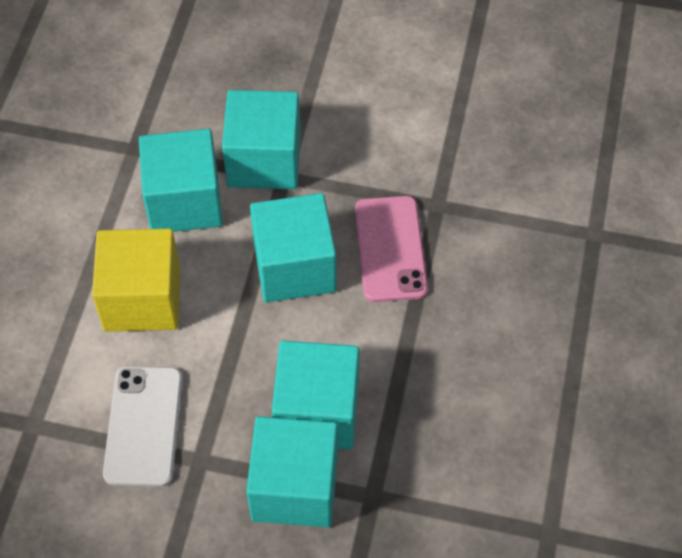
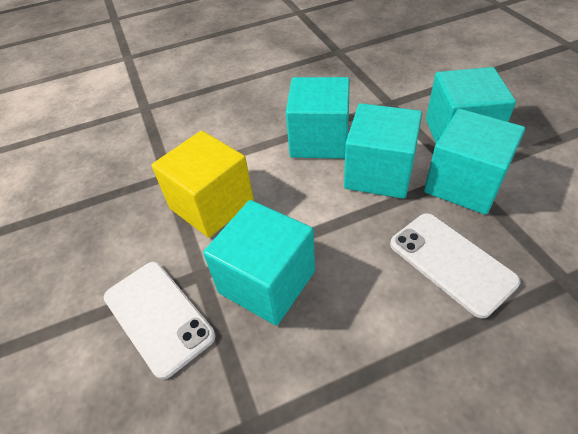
pink phone: 1 -> 0
white phone: 1 -> 2

